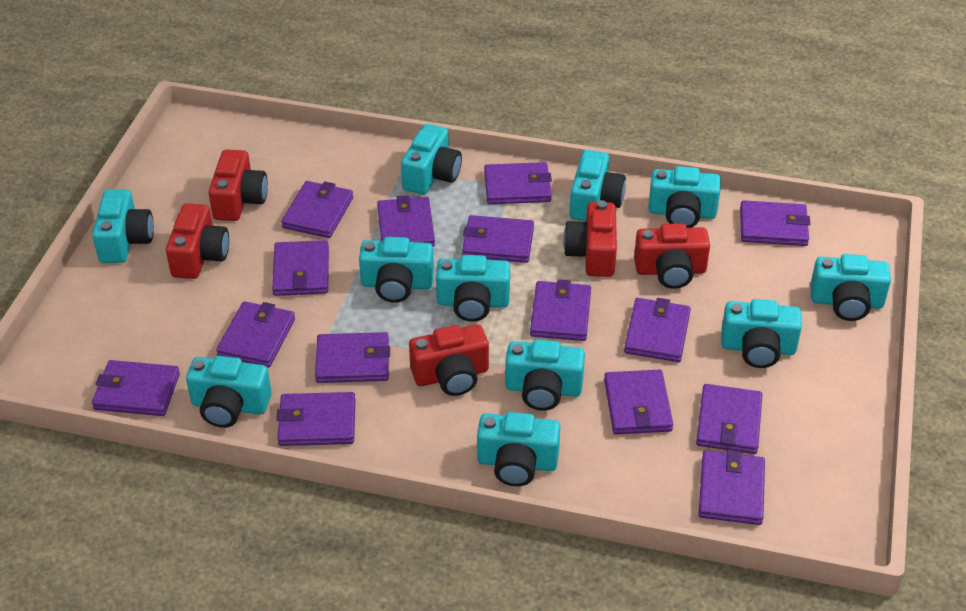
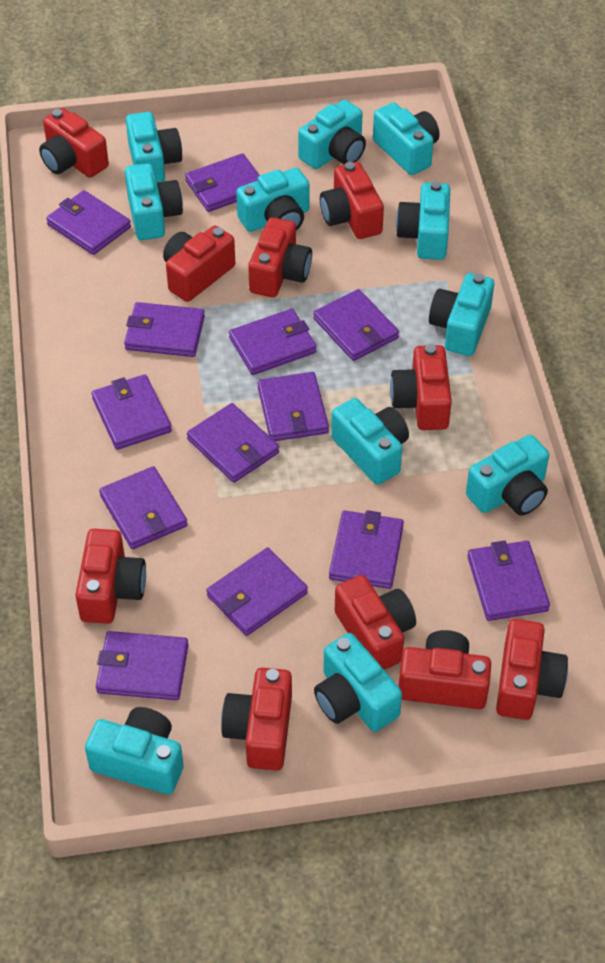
purple wallet: 15 -> 13
red camera: 5 -> 10

